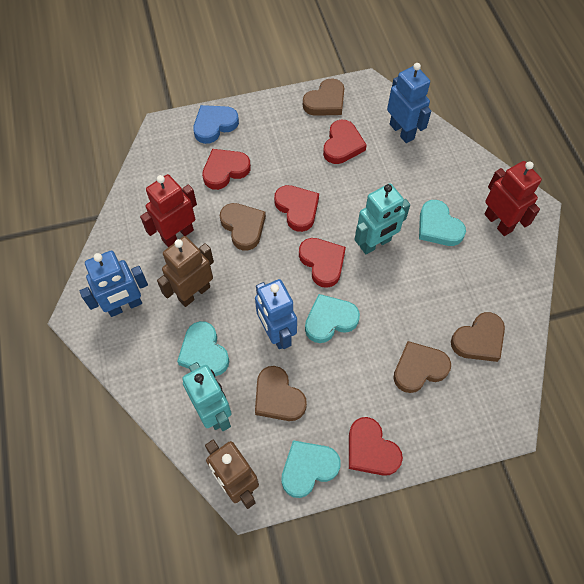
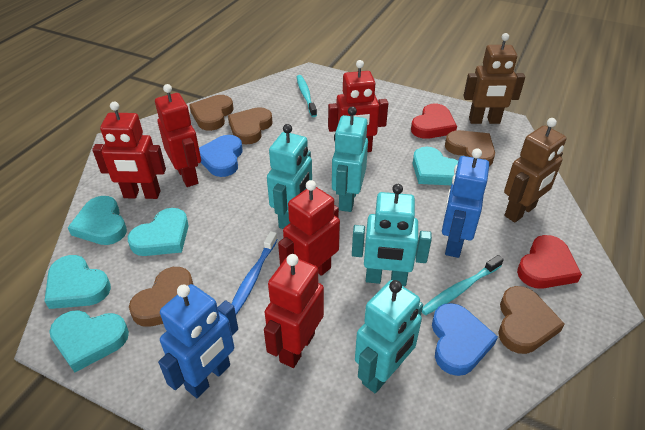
blue heart: 1 -> 2
blue robot: 3 -> 2
blue toothbrush: 0 -> 1
red heart: 5 -> 2
red robot: 2 -> 5
turquoise heart: 4 -> 5
turquoise robot: 2 -> 4
turquoise toothbrush: 0 -> 2

